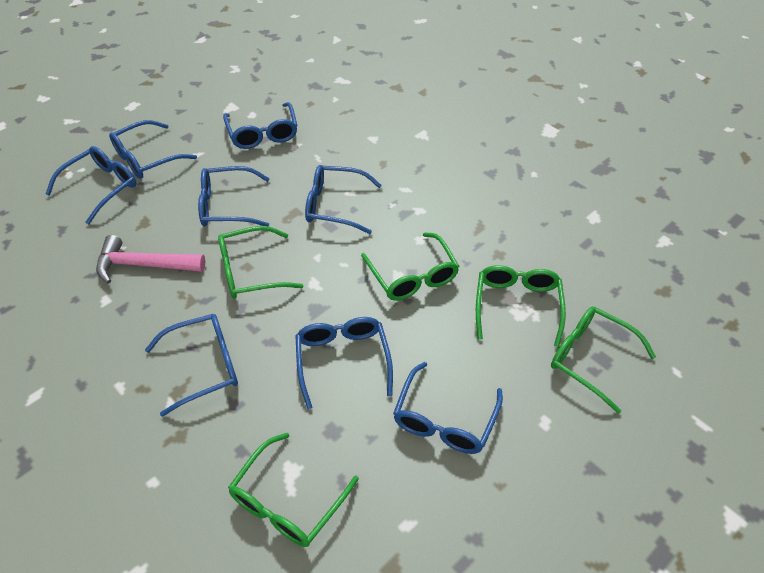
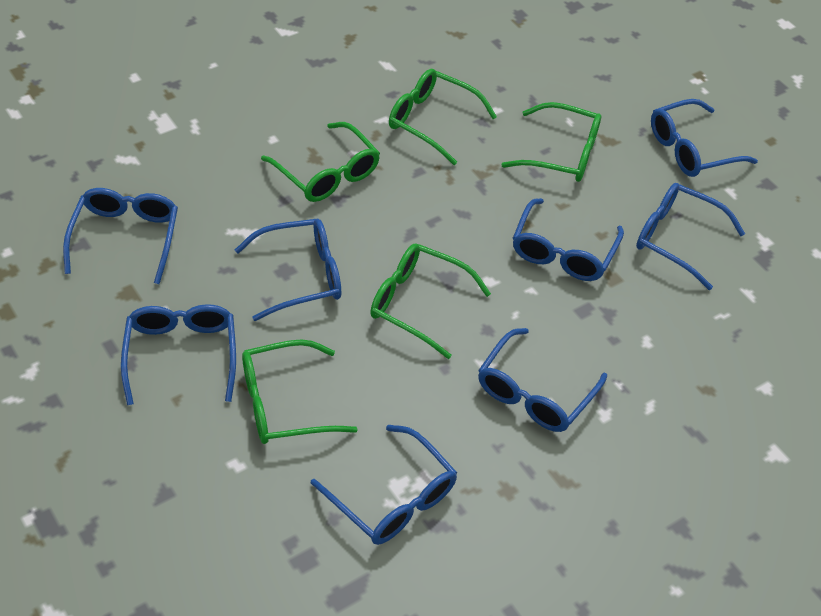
pink hammer: 1 -> 0

